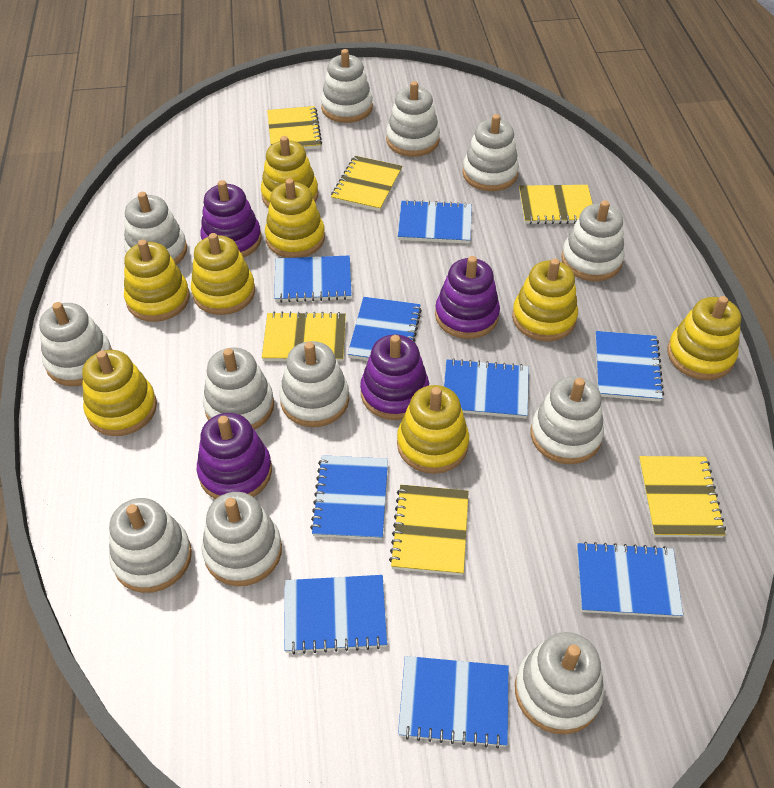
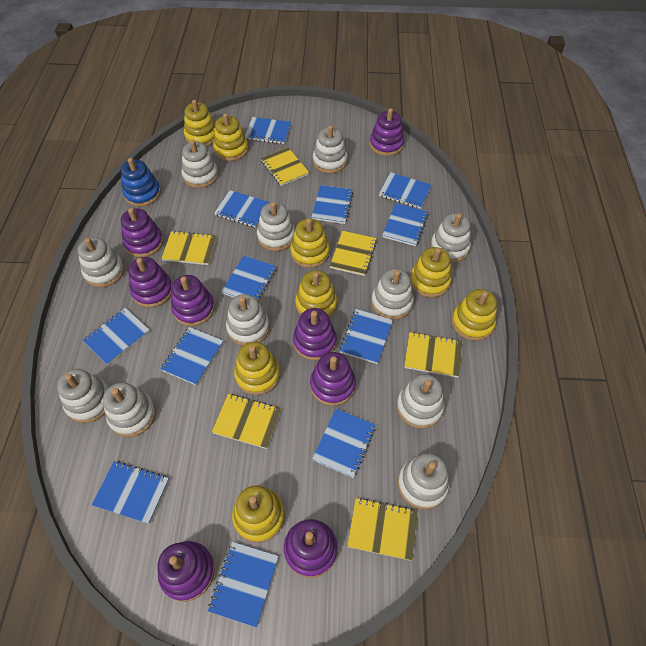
blue notebook: 9 -> 12
blue stacking toy: 0 -> 1
purple stacking toy: 4 -> 8
white stacking toy: 12 -> 11

